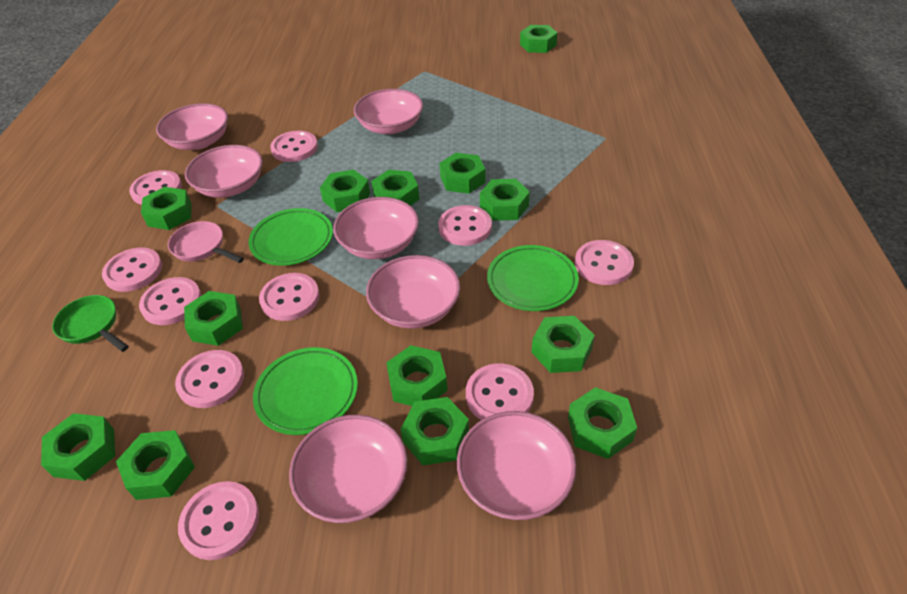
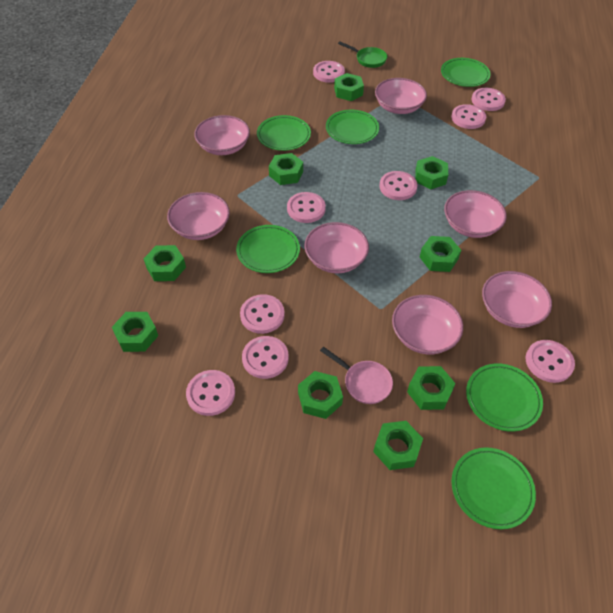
green nut: 13 -> 9
green plate: 3 -> 6
pink button: 10 -> 9

